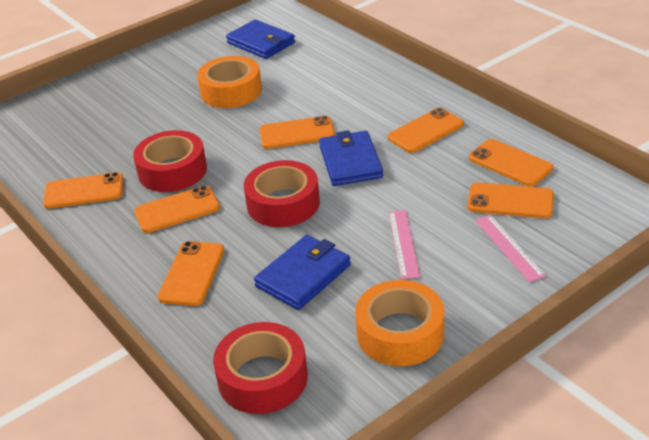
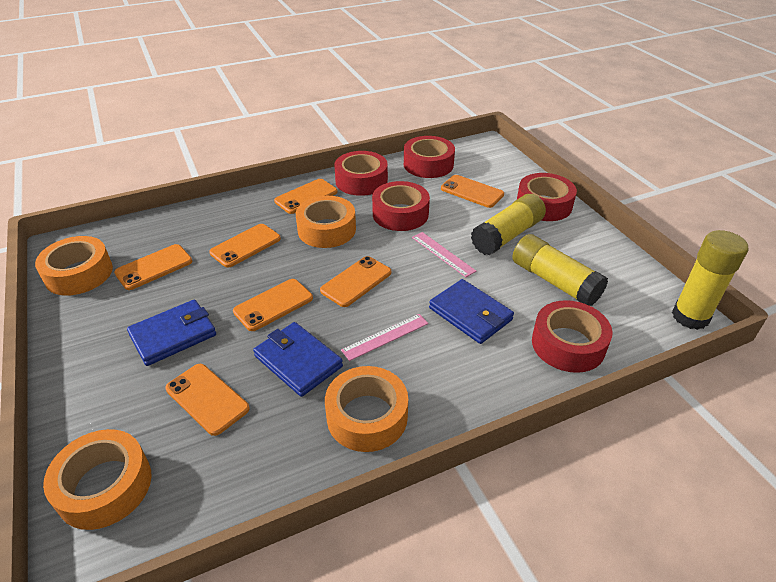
orange tape: 2 -> 4
red tape: 3 -> 5
yellow glue stick: 0 -> 3

